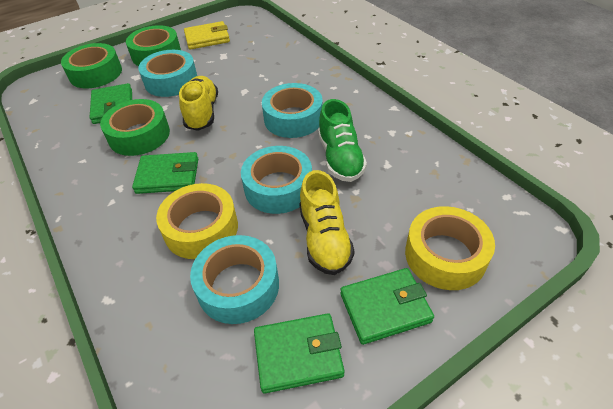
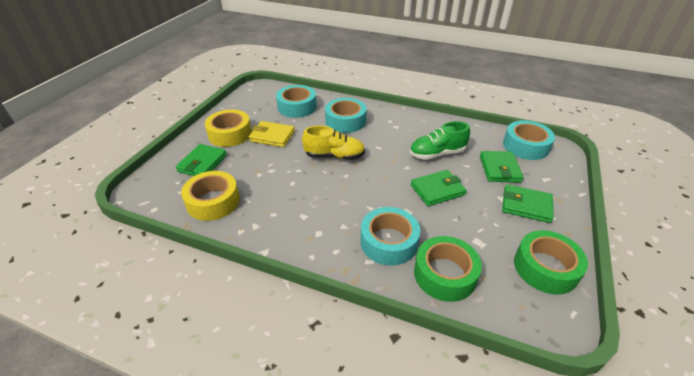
green tape: 3 -> 2
yellow shoe: 2 -> 1

